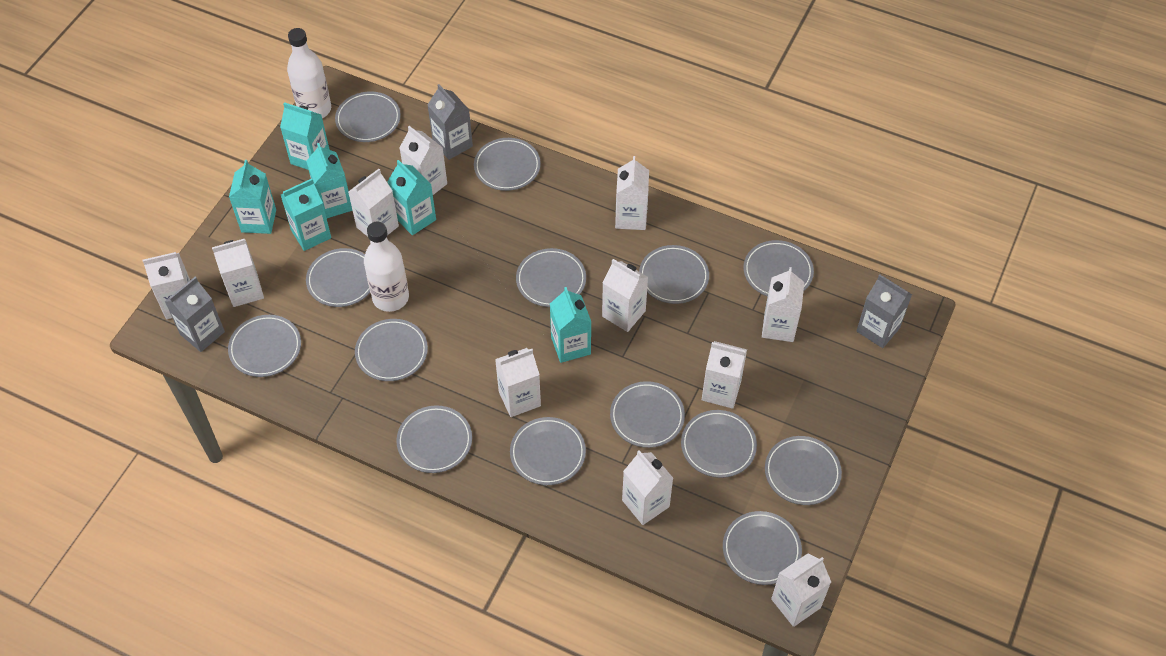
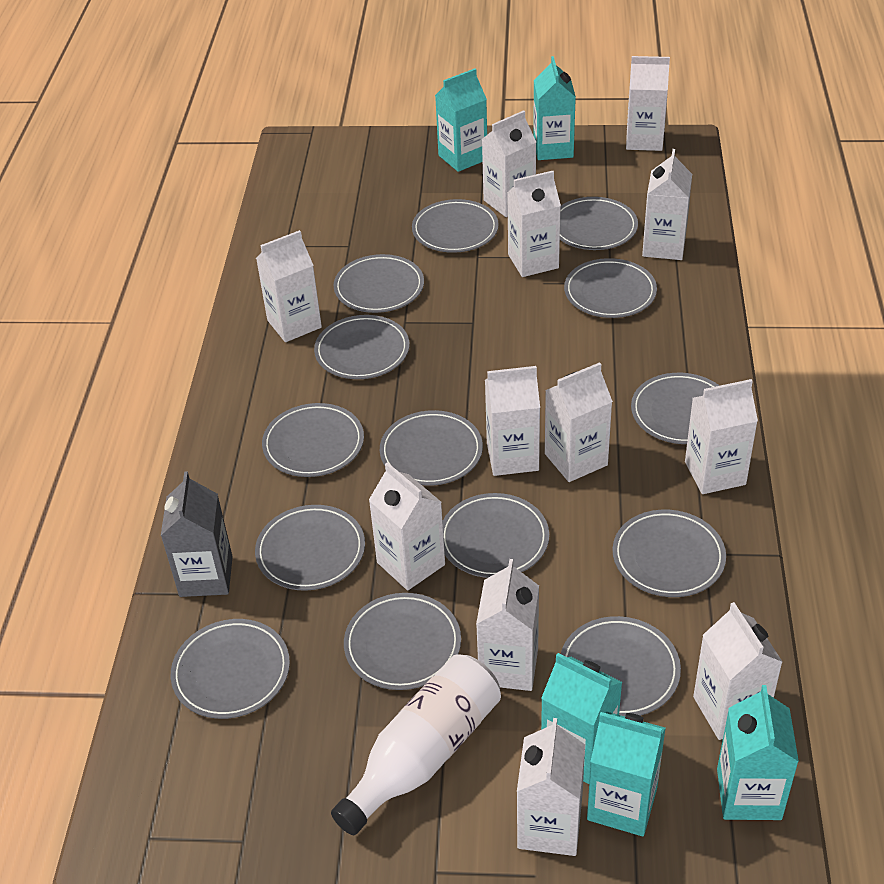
grey carton: 3 -> 1
turquoise carton: 6 -> 5
white bottle: 2 -> 1
white carton: 11 -> 12

